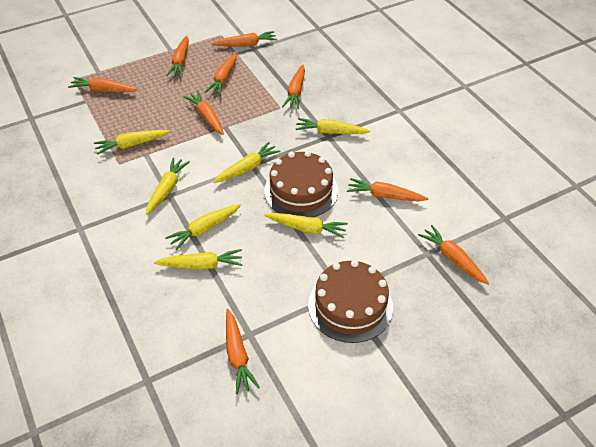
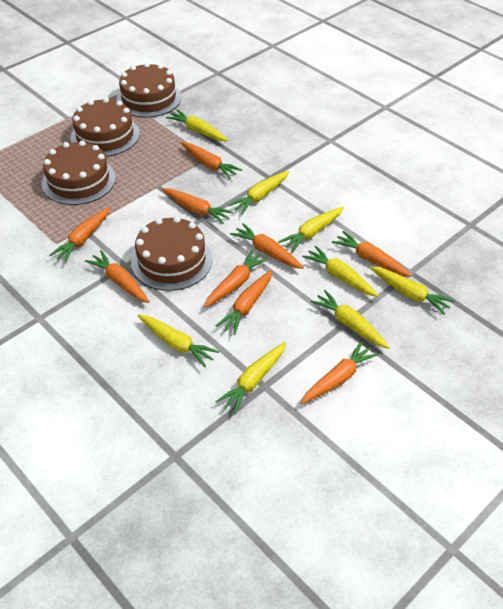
brown cake: 2 -> 4
yellow carrot: 7 -> 8

